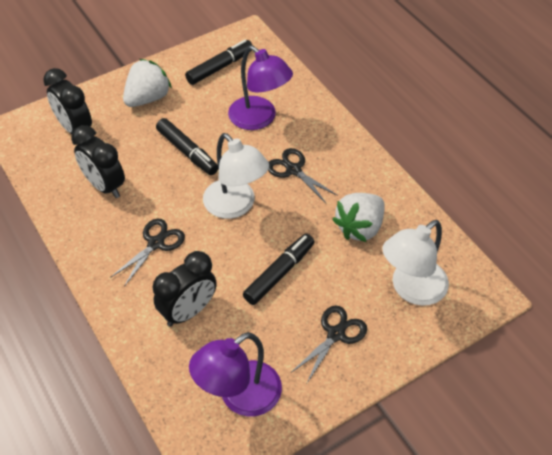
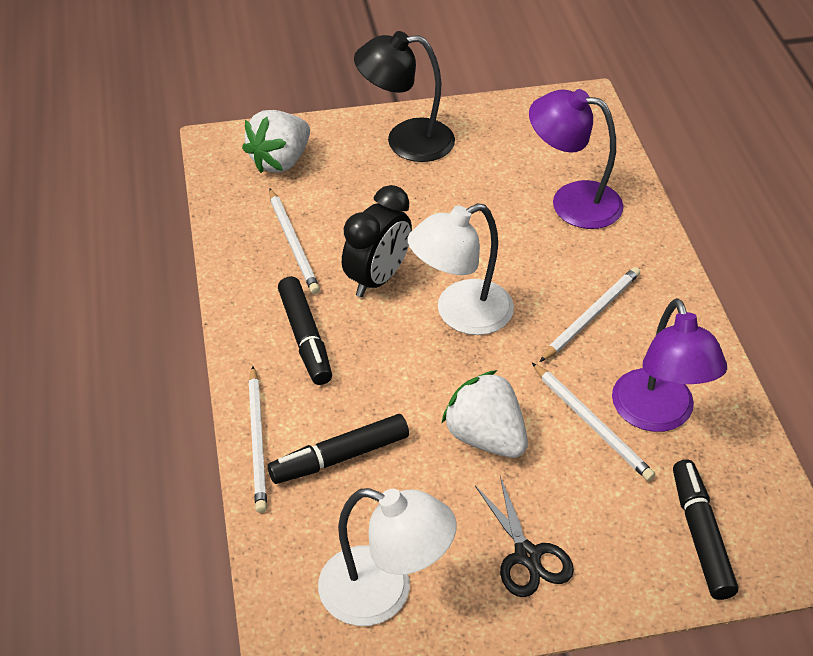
black clock: 3 -> 1
black lamp: 0 -> 1
black scissors: 3 -> 1
white pencil: 0 -> 4

